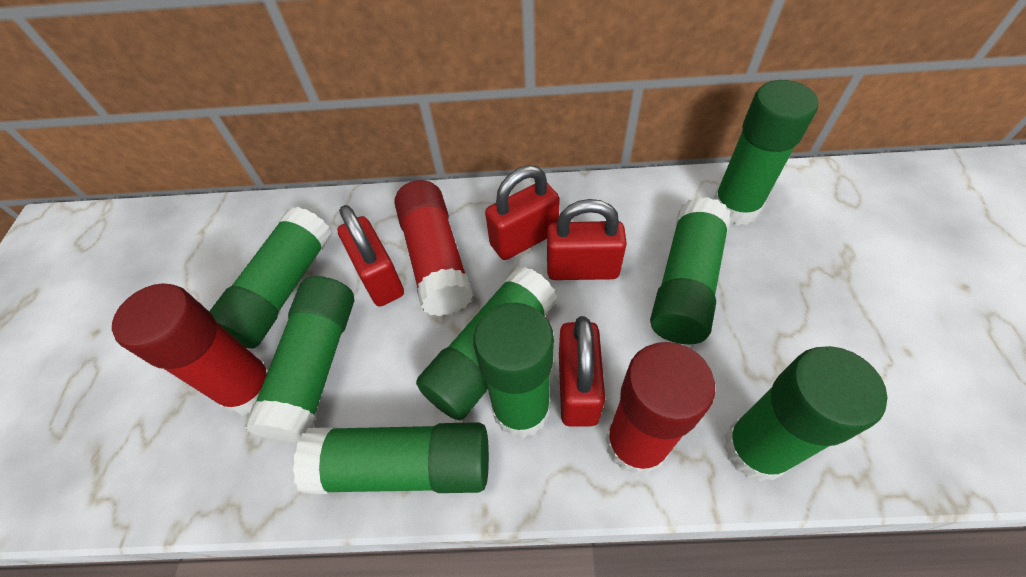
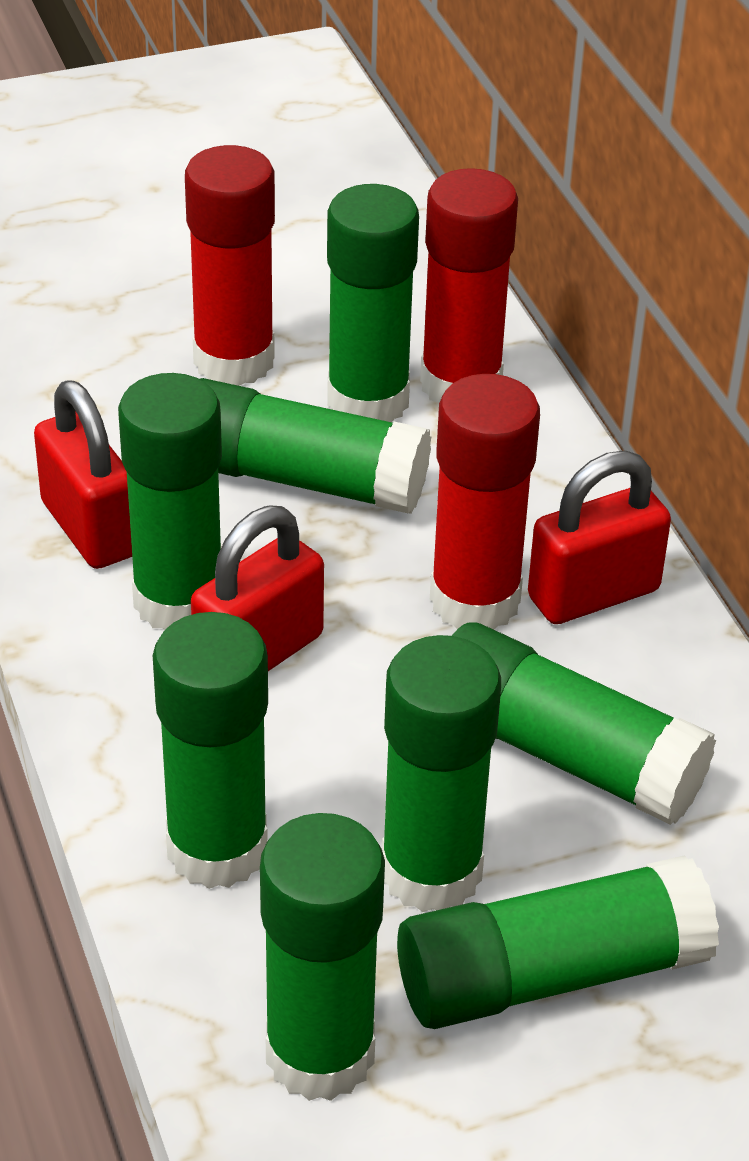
red padlock: 4 -> 3

